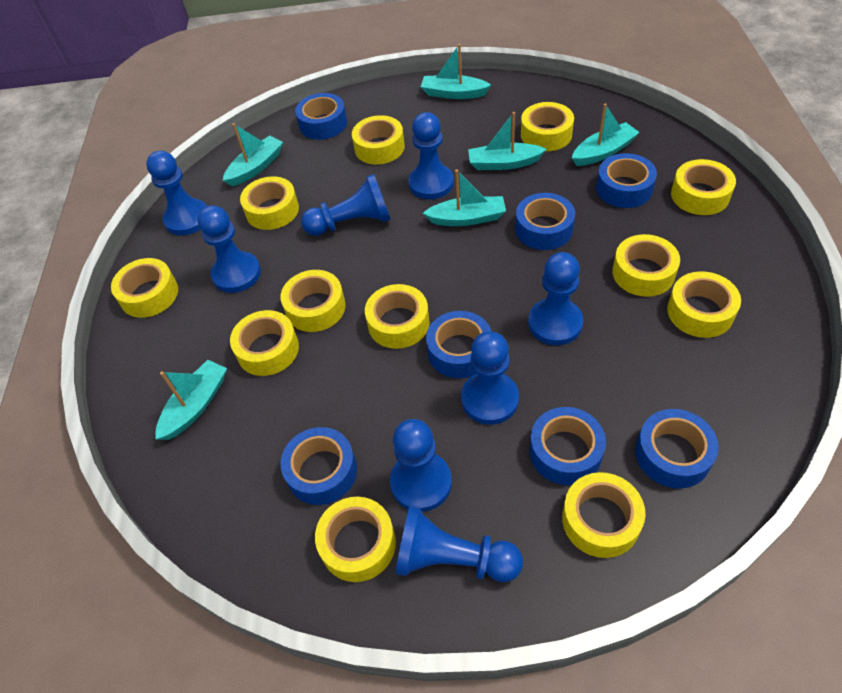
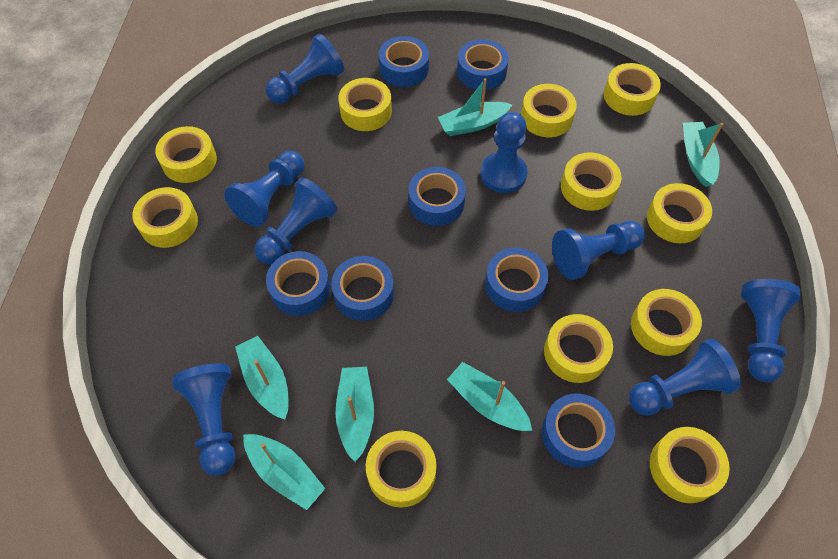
yellow tape: 12 -> 11

